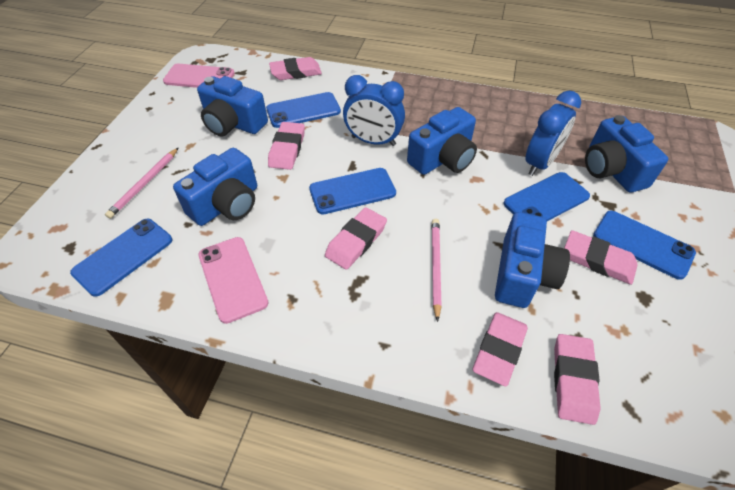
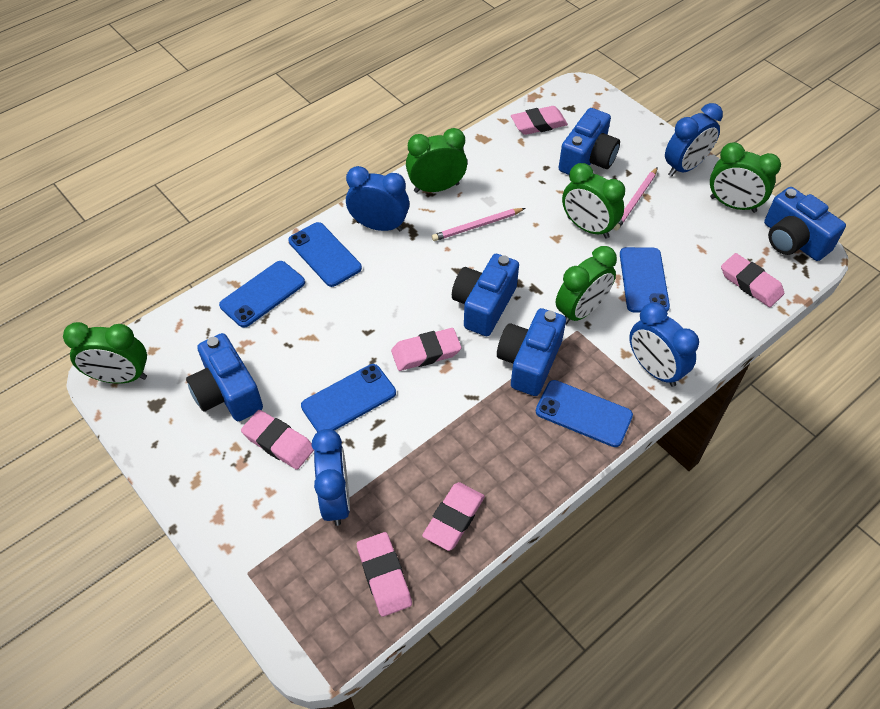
blue clock: 2 -> 4
green clock: 0 -> 5
pink phone: 2 -> 0

